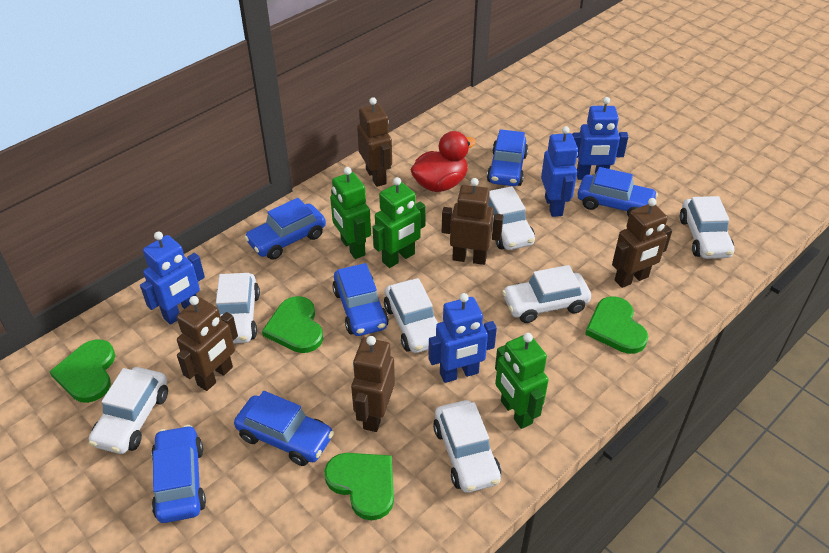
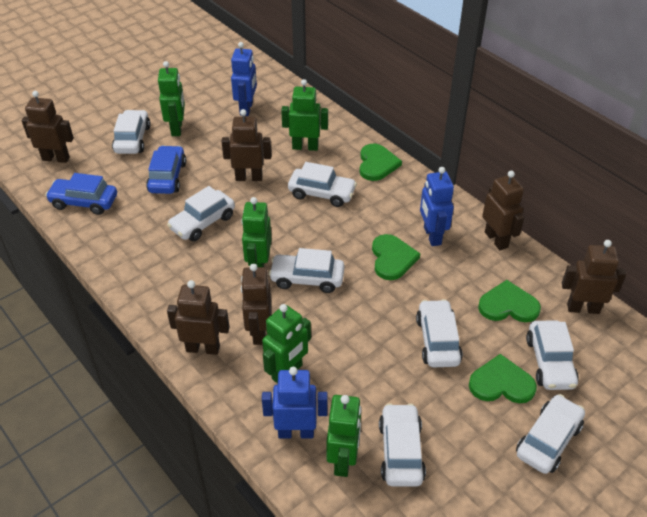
blue car: 6 -> 2
blue robot: 4 -> 3
brown robot: 5 -> 6
green robot: 3 -> 5
red duck: 1 -> 0
white car: 7 -> 8

